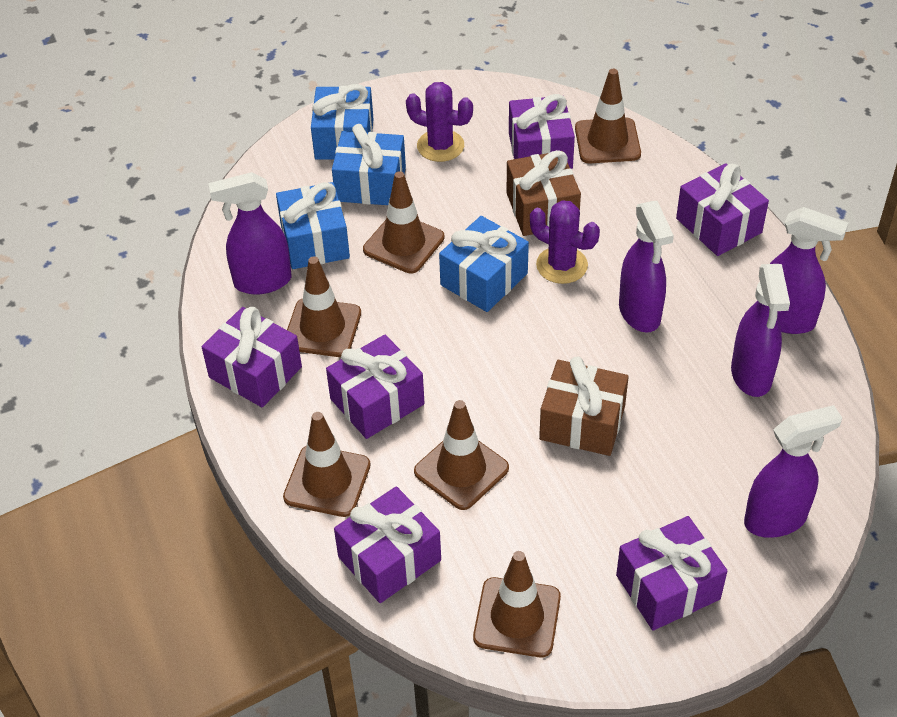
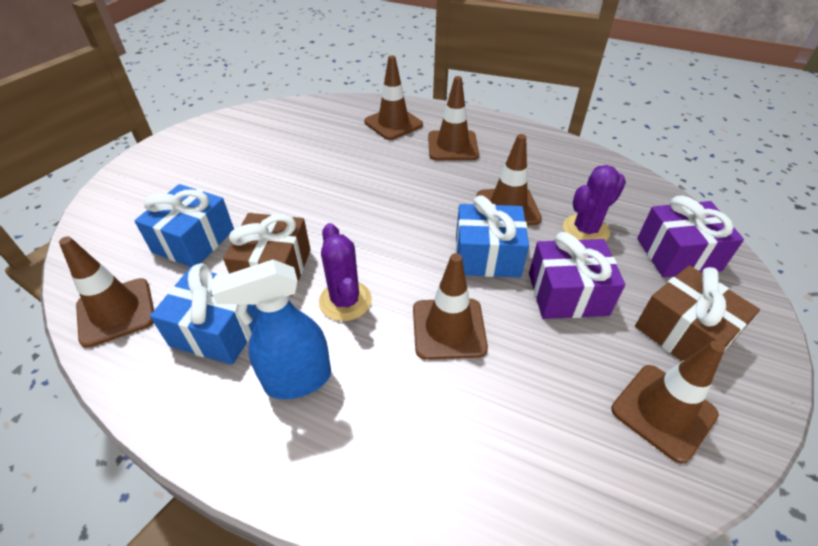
blue gift: 4 -> 3
blue spray bottle: 0 -> 1
purple gift: 6 -> 2
purple spray bottle: 5 -> 0

